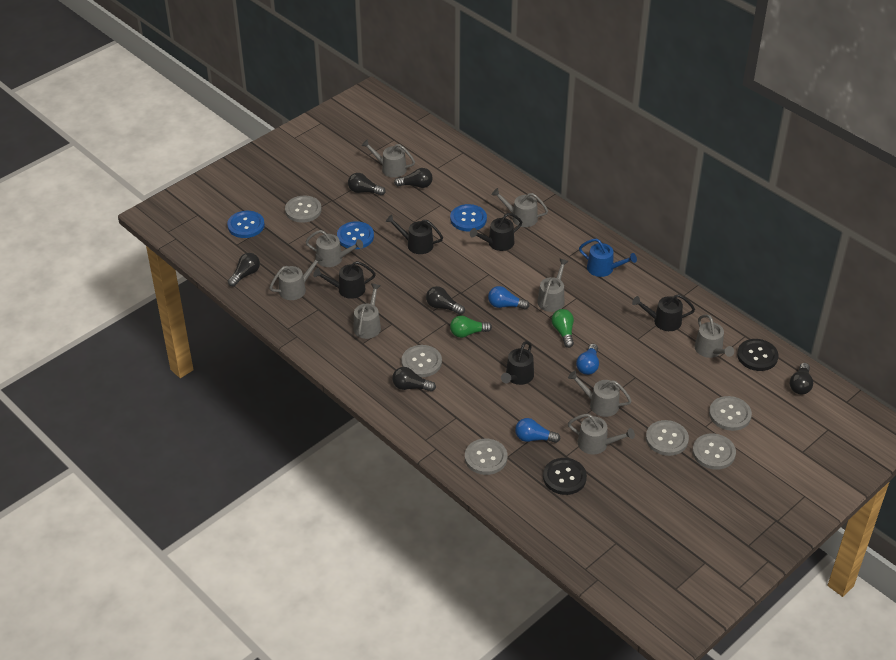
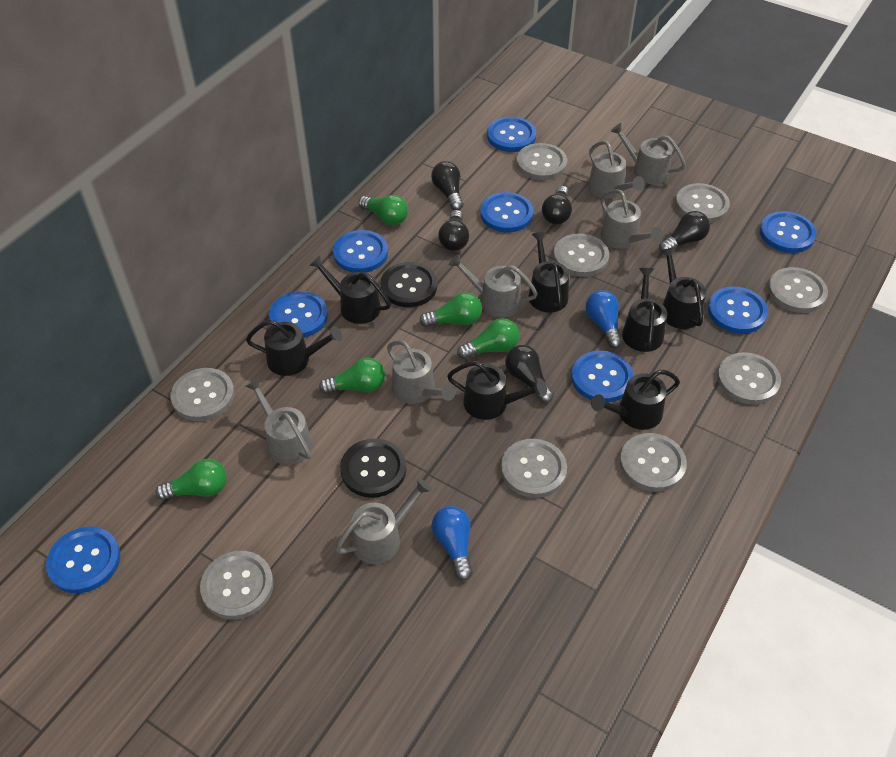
black light bulb: 6 -> 5
black watering can: 5 -> 7
blue button: 3 -> 8
blue light bulb: 3 -> 2
blue watering can: 1 -> 0
green light bulb: 2 -> 5
grey button: 6 -> 9
grey watering can: 9 -> 7

